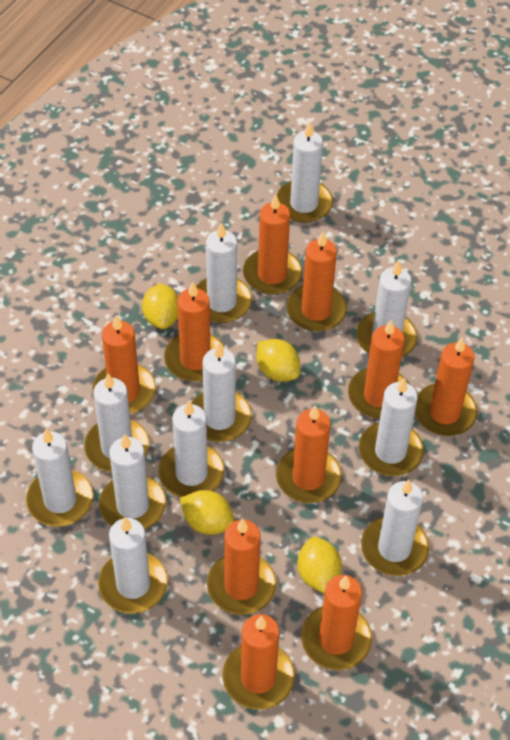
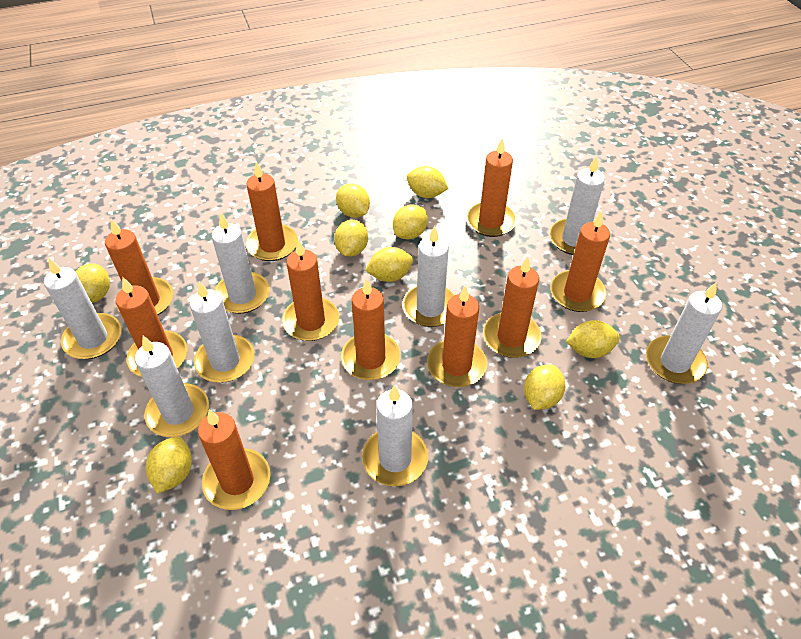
white candle: 11 -> 8
yellow lemon: 4 -> 9

